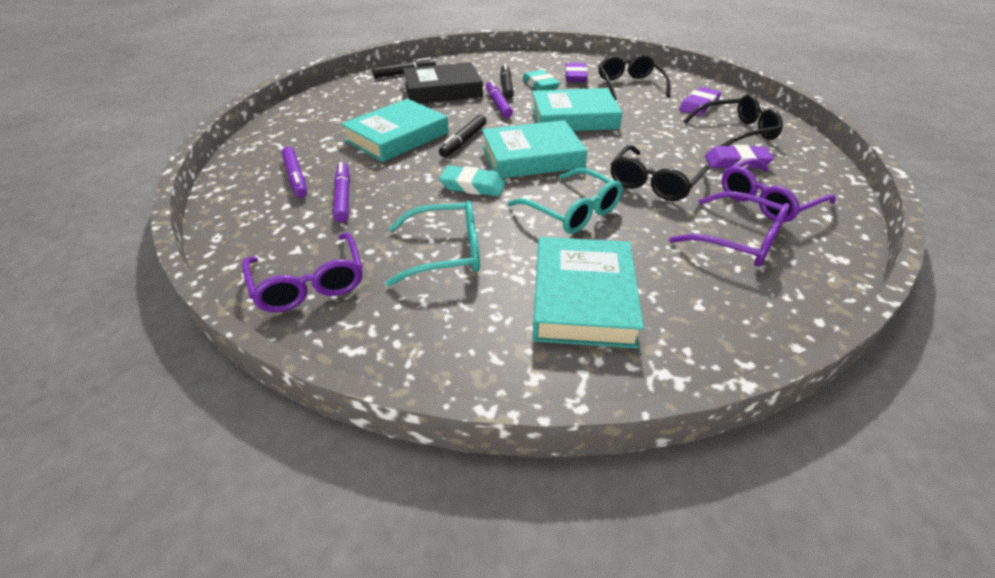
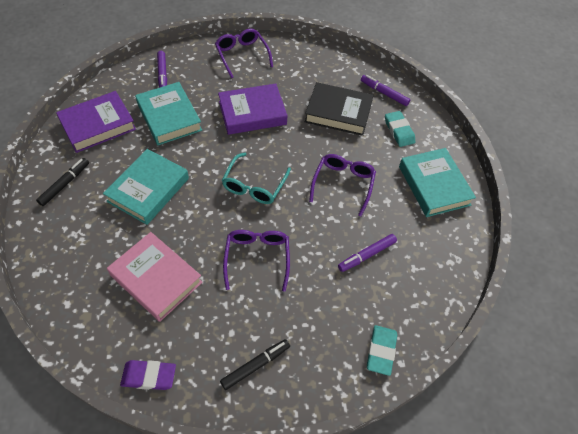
black glasses: 3 -> 0
black marker: 3 -> 2
pink book: 0 -> 1
purple book: 0 -> 2
purple eraser: 3 -> 1
turquoise book: 4 -> 3
turquoise glasses: 2 -> 1

